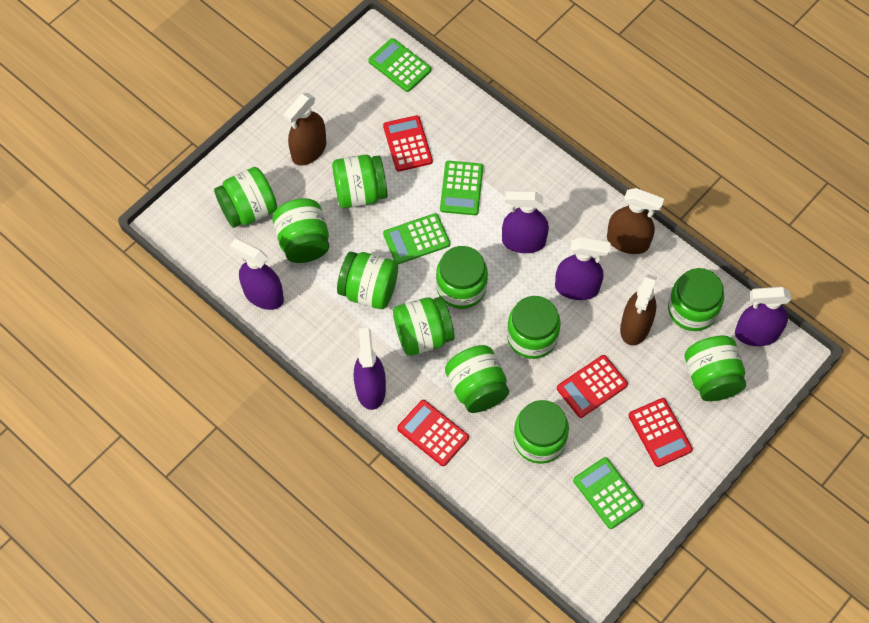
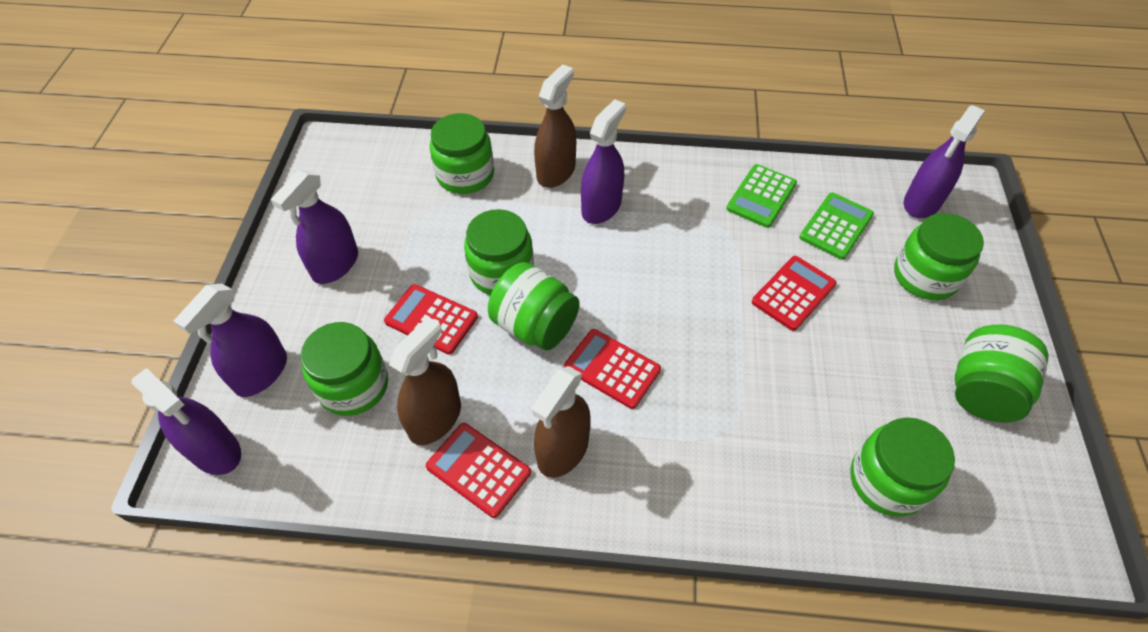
green calculator: 4 -> 2
green jar: 11 -> 7

